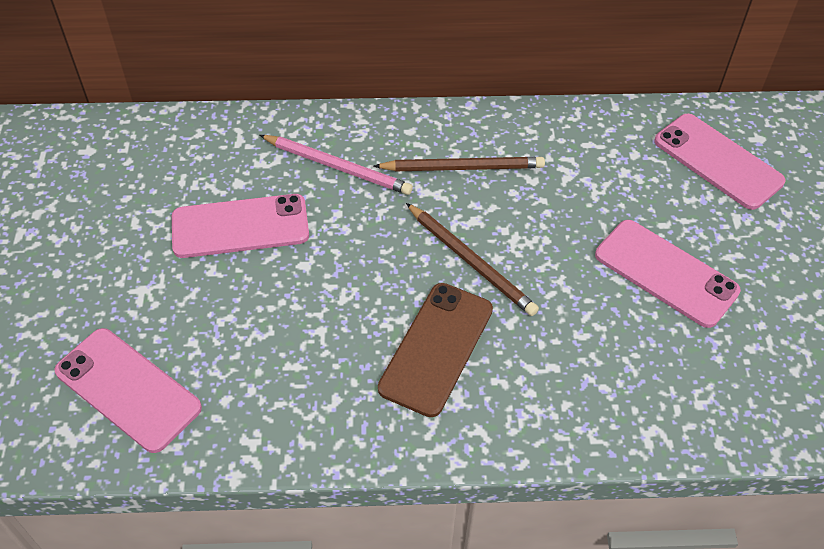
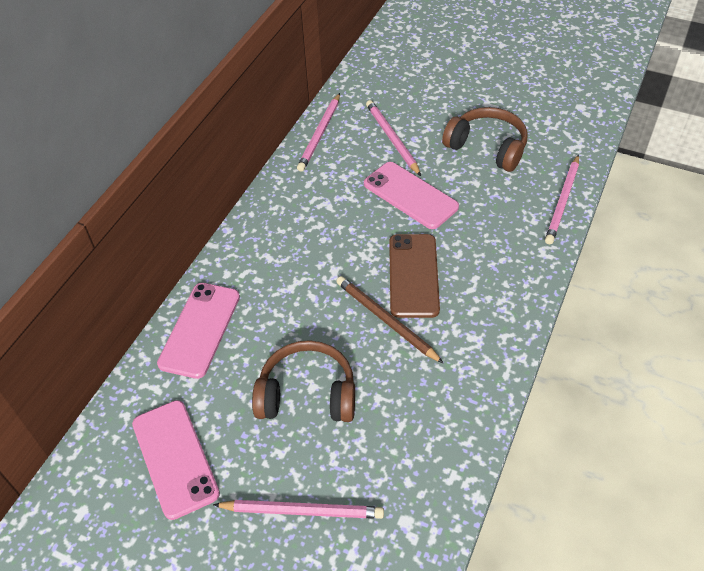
brown headphones: 0 -> 2
brown pencil: 2 -> 1
pink pencil: 1 -> 4
pink phone: 4 -> 3

